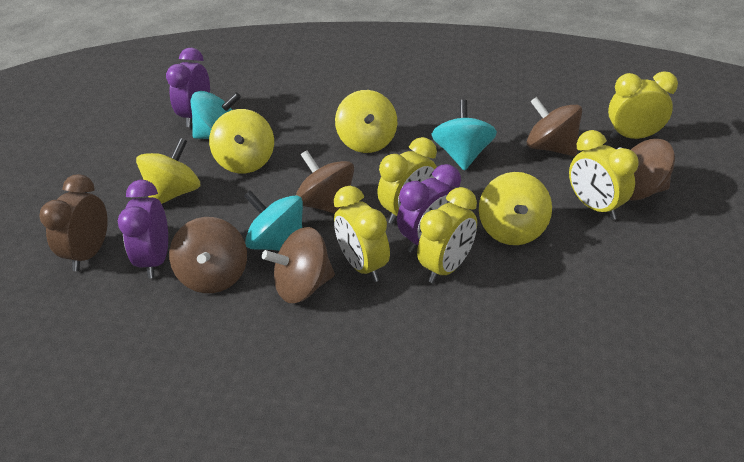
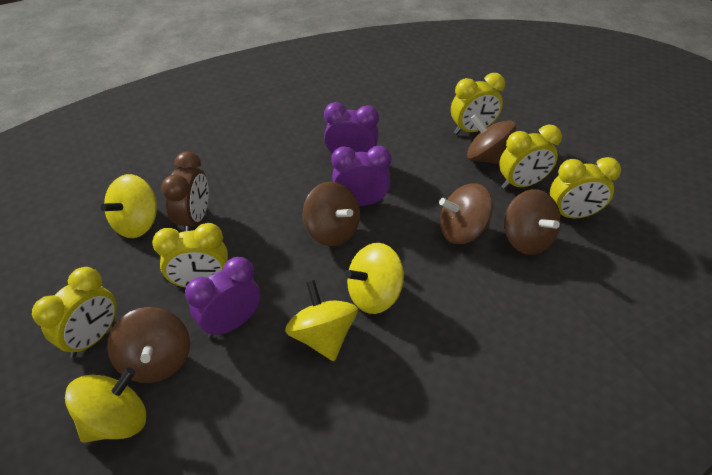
turquoise spinning top: 3 -> 0

